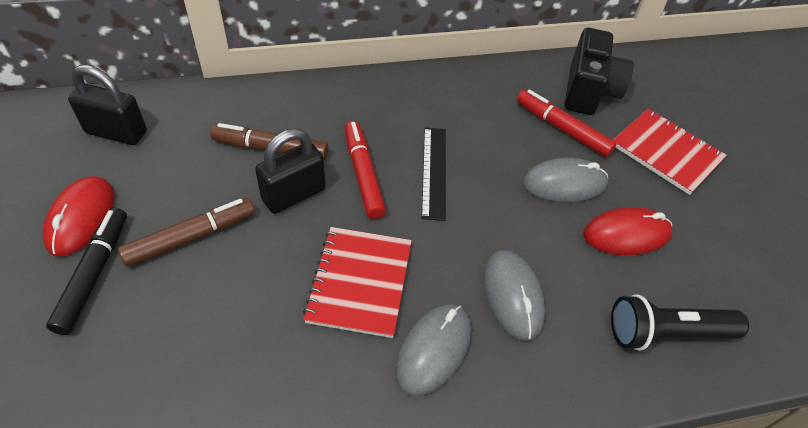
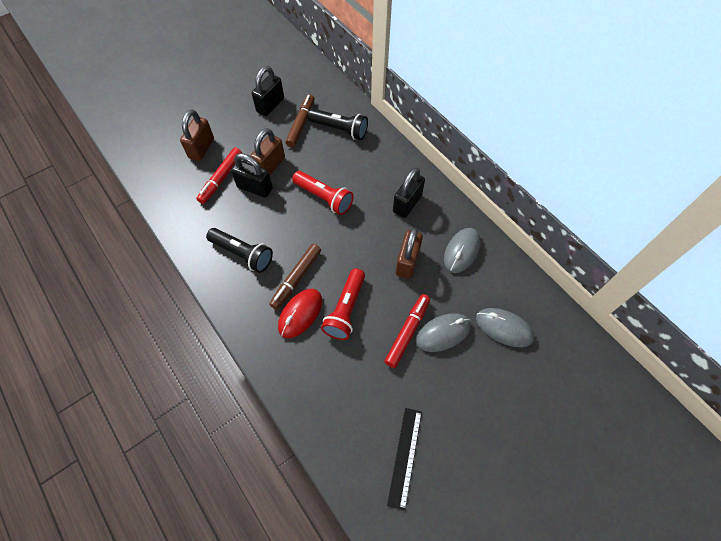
black camera: 1 -> 0
black flashlight: 1 -> 2
black marker: 1 -> 0
black padlock: 2 -> 3
brown padlock: 0 -> 3
red flashlight: 0 -> 2
red mouse: 2 -> 1
red notebook: 2 -> 0

